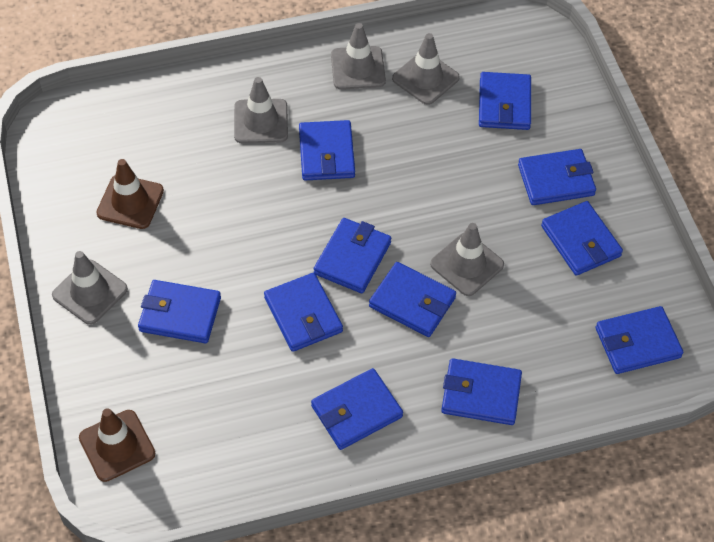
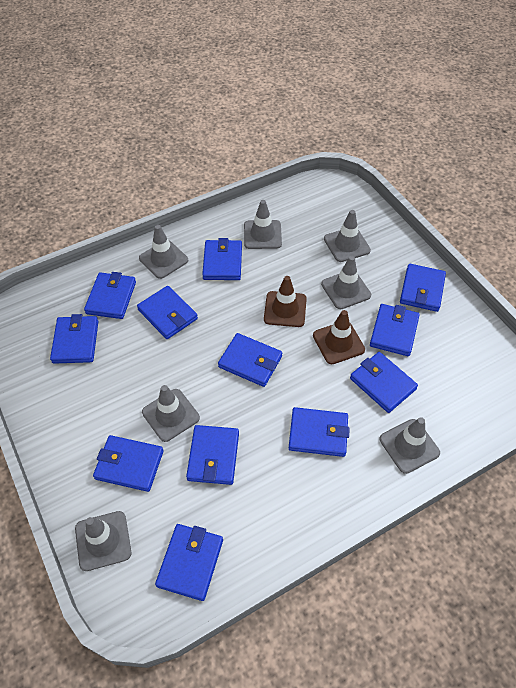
blue wallet: 11 -> 12
grey traffic cone: 5 -> 7

